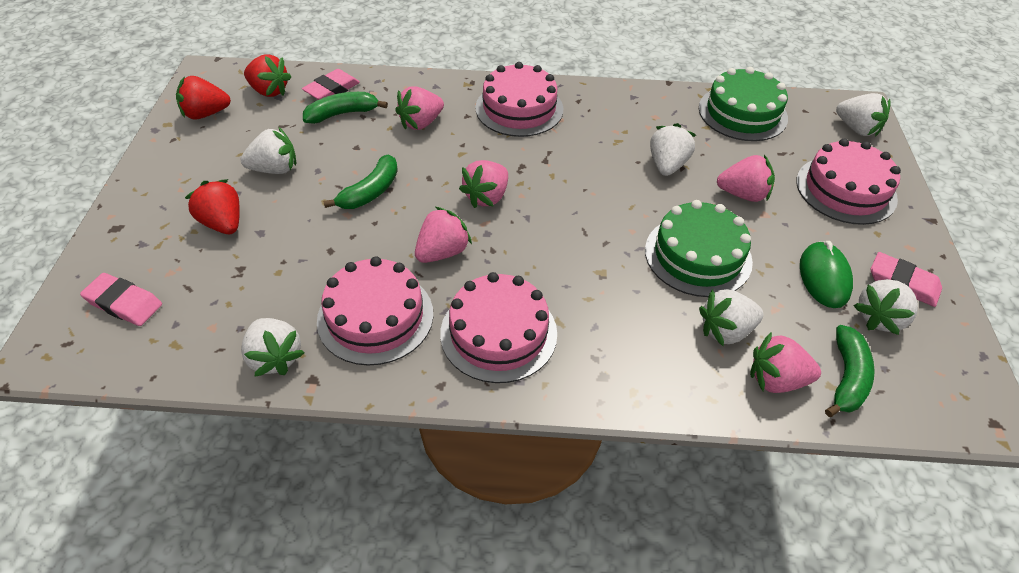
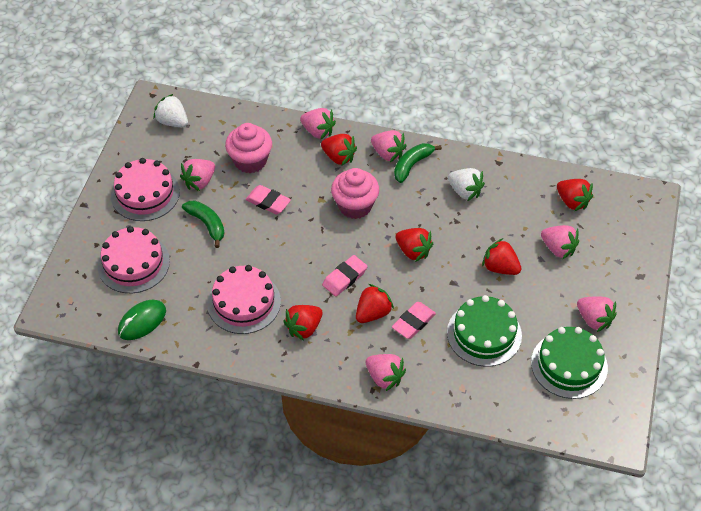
green banana: 3 -> 2
pink cake: 4 -> 3
pink cupcake: 0 -> 2
pink strawberry: 5 -> 6
red strawberry: 3 -> 6
white strawberry: 6 -> 2

